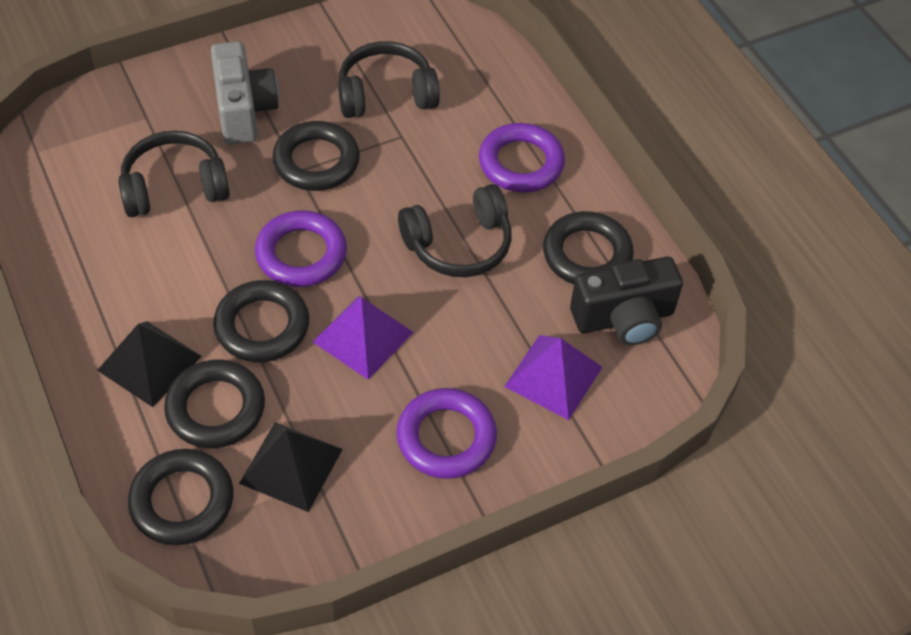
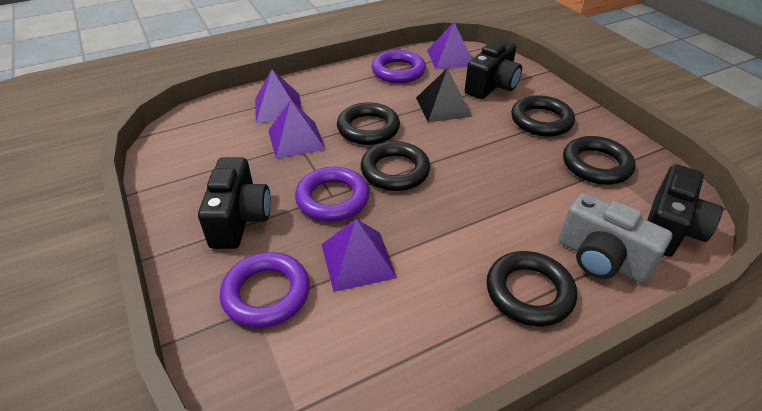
black camera: 1 -> 3
black headphones: 3 -> 0
black pyramid: 2 -> 1
purple pyramid: 2 -> 4

